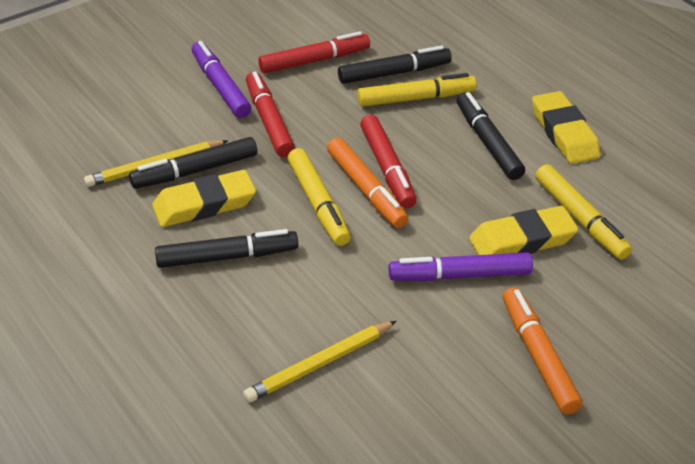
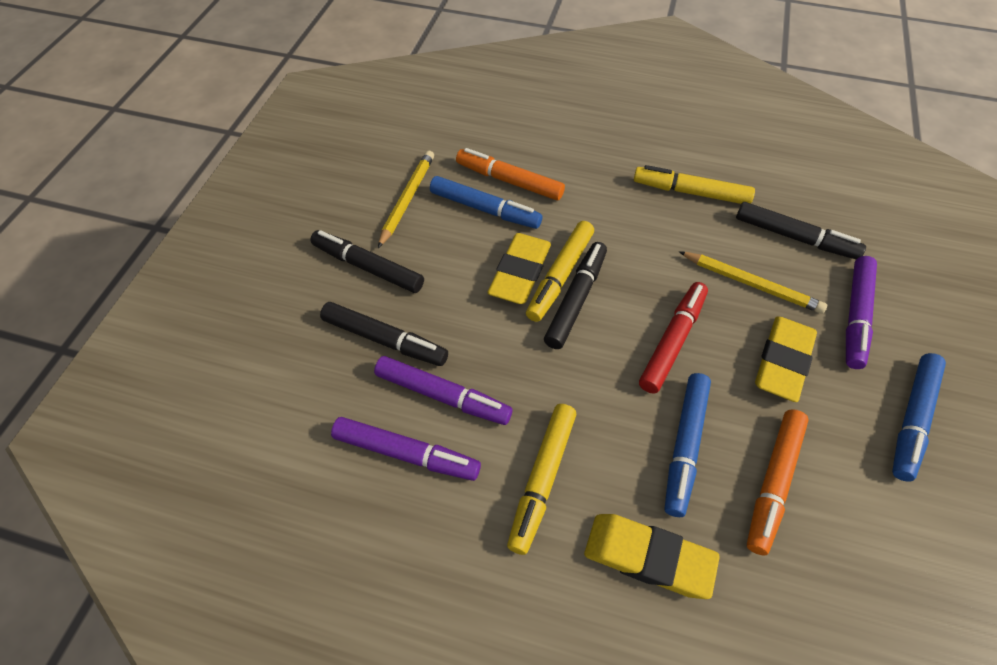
blue marker: 0 -> 3
purple marker: 2 -> 3
red marker: 3 -> 1

